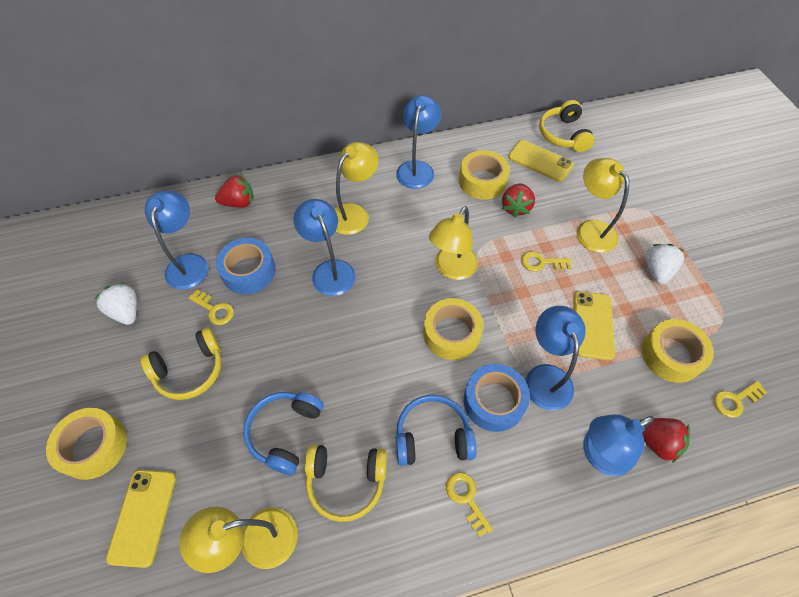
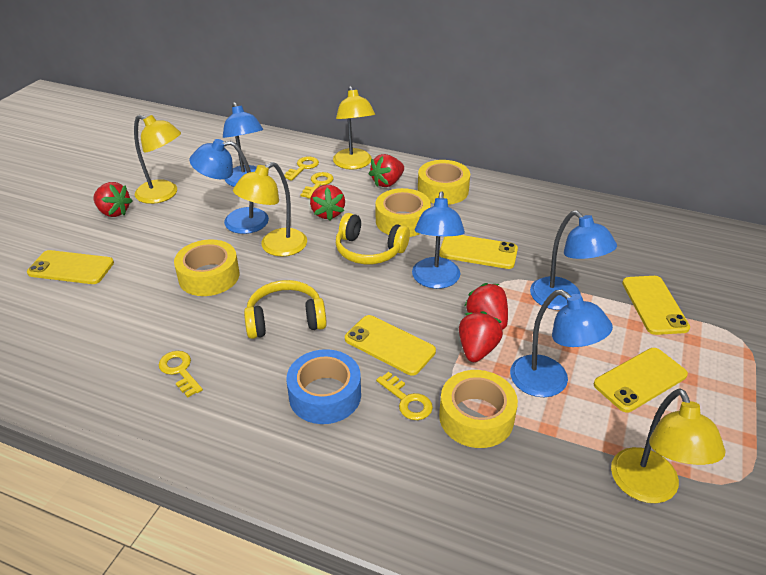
blue headphones: 2 -> 0
blue tape: 2 -> 1
red strawberry: 3 -> 5
white strawberry: 2 -> 0
yellow headphones: 3 -> 2
yellow phone: 3 -> 5

